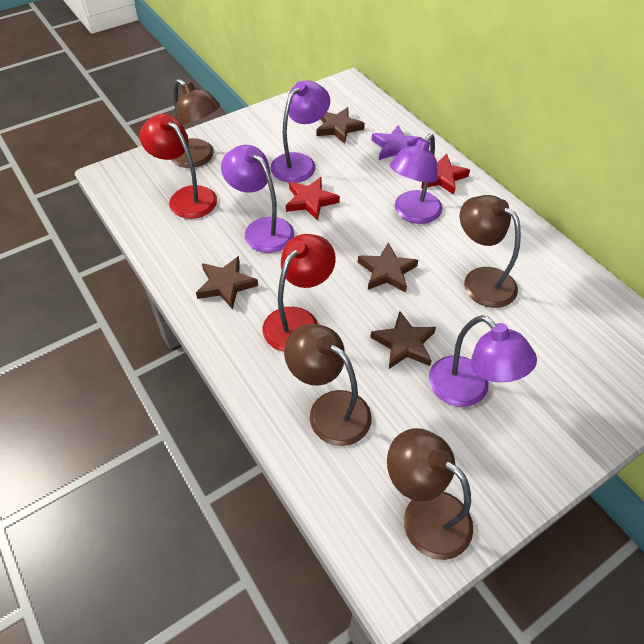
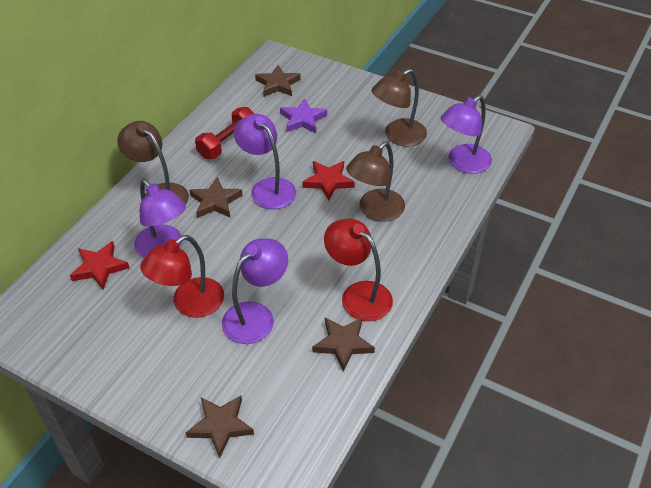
brown lamp: 4 -> 3
red dumbbell: 0 -> 1

